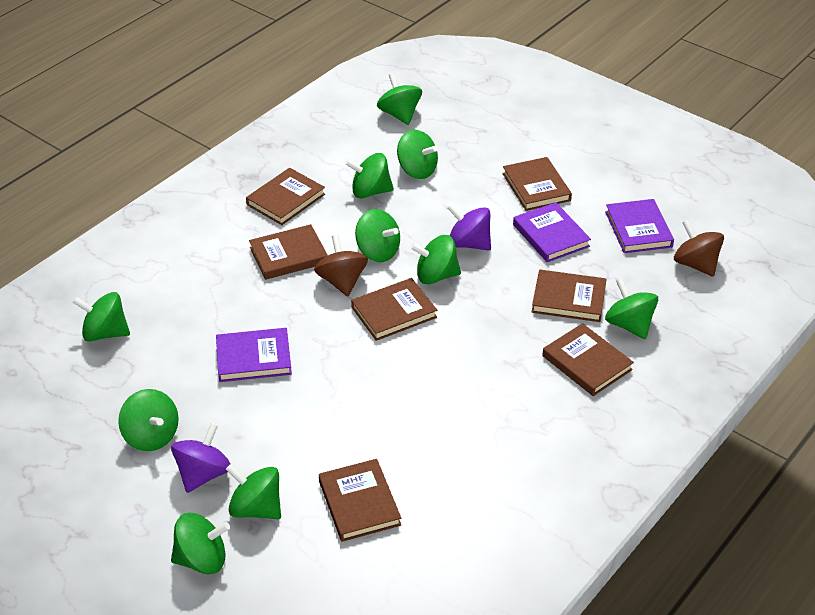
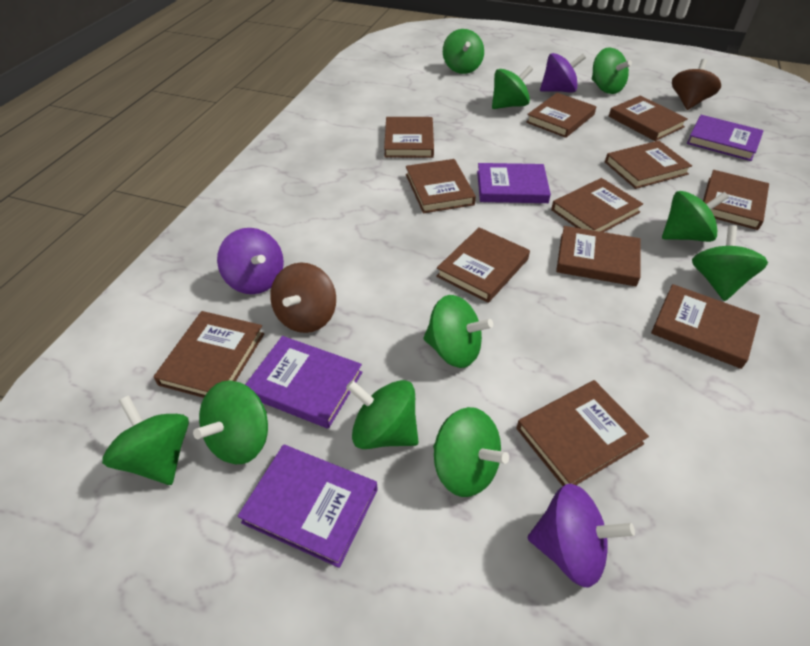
brown book: 7 -> 12
purple book: 3 -> 4
purple spinning top: 2 -> 3

